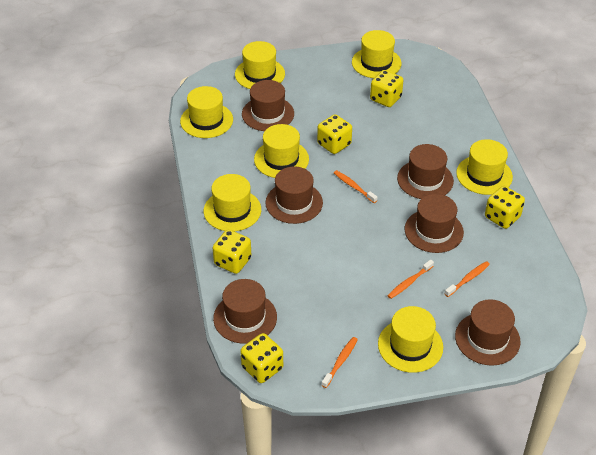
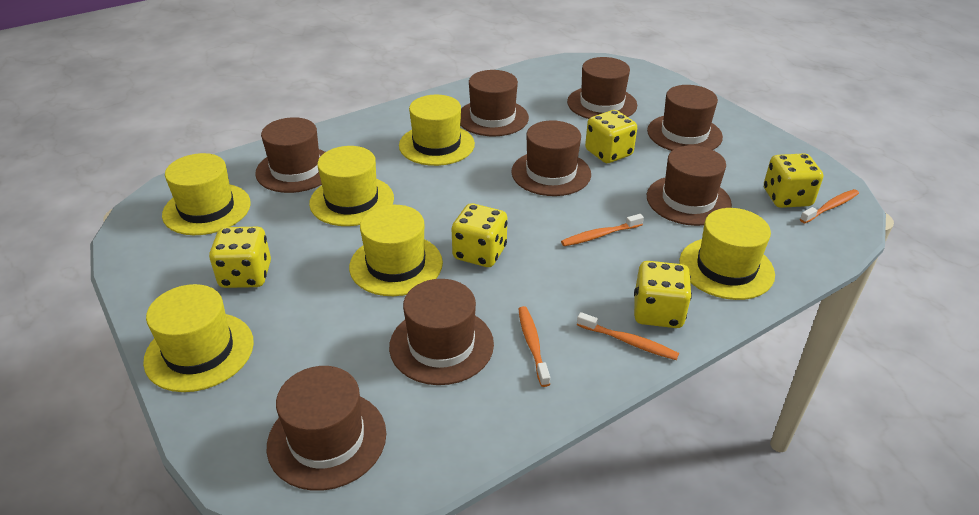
brown hat: 6 -> 8
yellow hat: 7 -> 6

